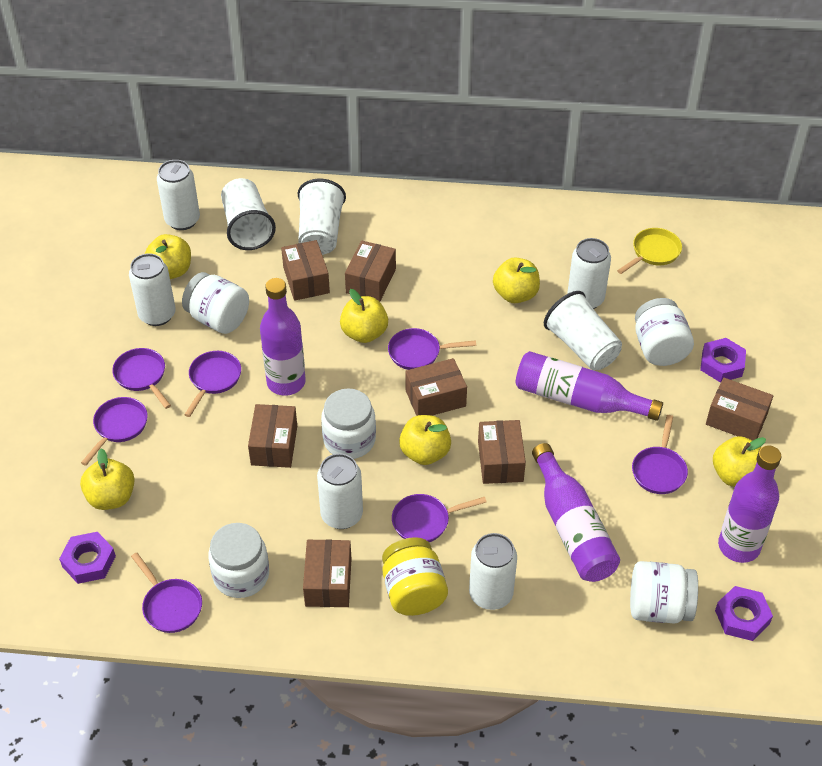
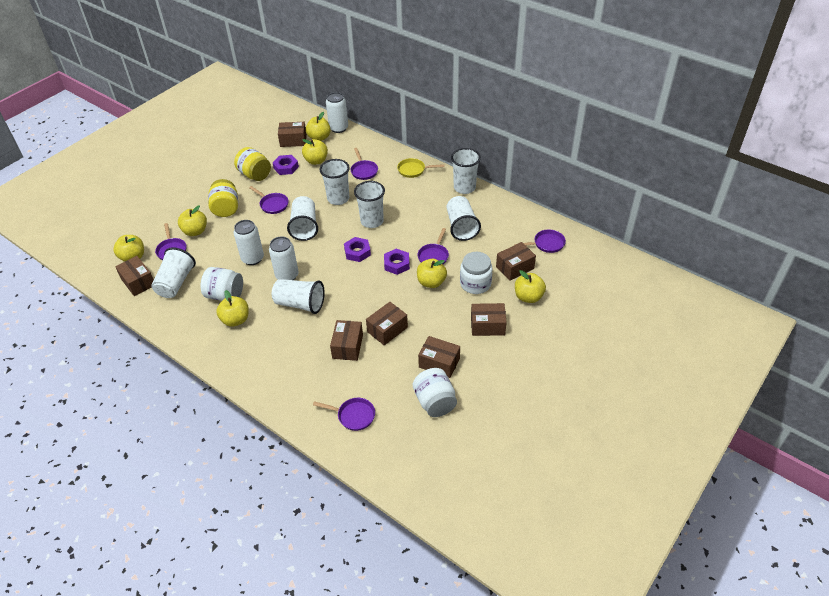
purple bottle: 4 -> 0
purple pan: 7 -> 6
white can: 5 -> 3
white cup: 3 -> 7
white jar: 5 -> 3
yellow apple: 6 -> 7
yellow jar: 1 -> 2

